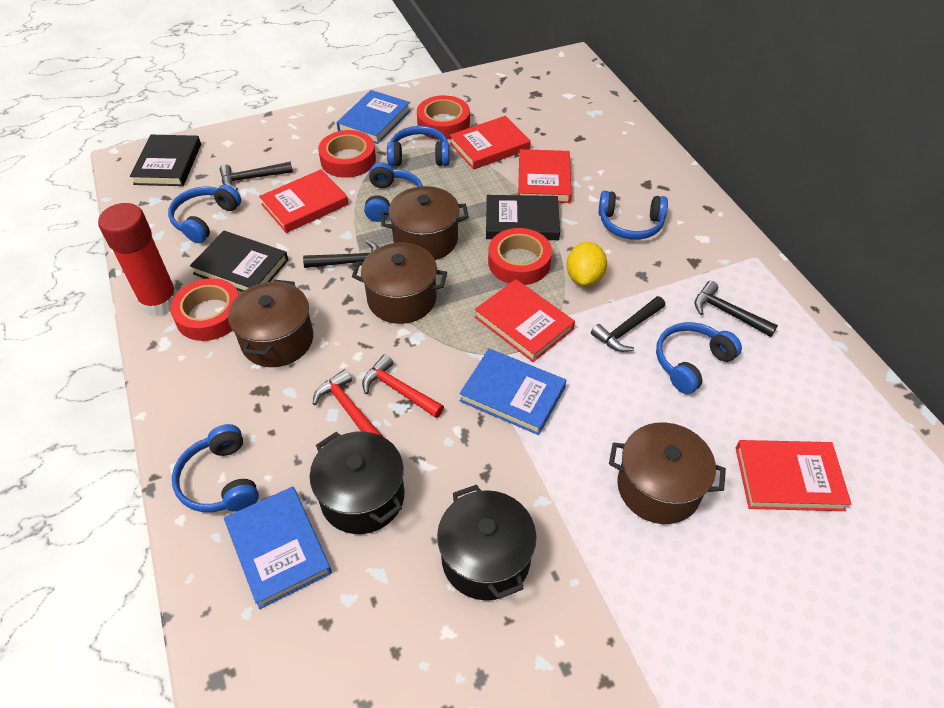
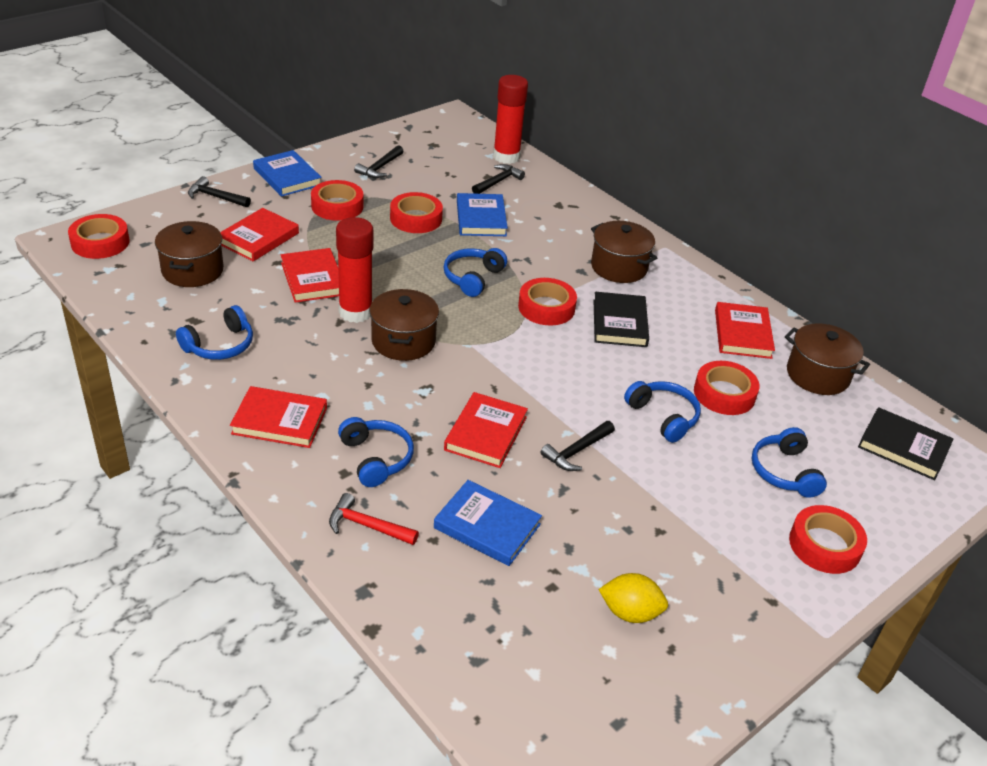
black book: 3 -> 2
black pot: 2 -> 0
blue headphones: 6 -> 5
red glue stick: 1 -> 2
red hammer: 2 -> 1
red tape: 4 -> 6

